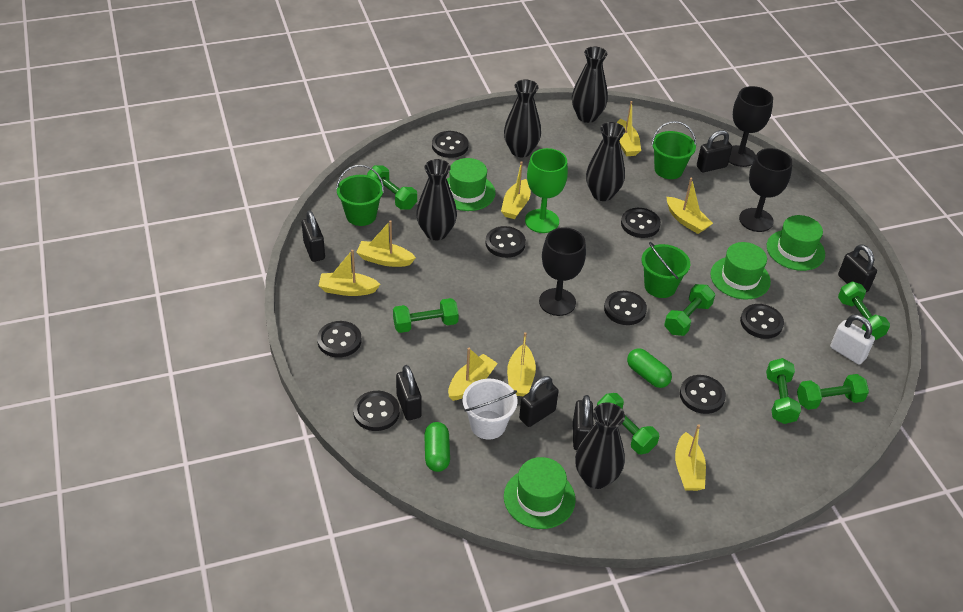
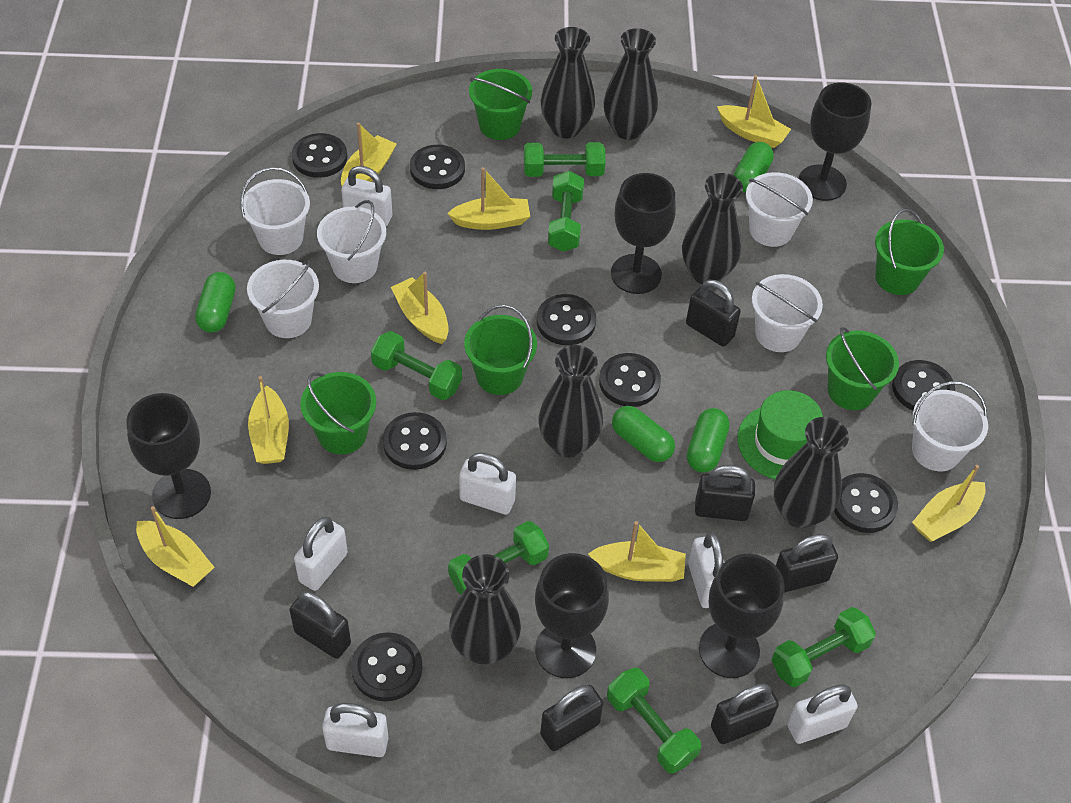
black goblet: 3 -> 5
black vase: 5 -> 6
green bucket: 3 -> 5
green capsule: 2 -> 4
green dumbbell: 7 -> 6
green goblet: 1 -> 0
green hat: 4 -> 1
white bucket: 1 -> 6
white padlock: 1 -> 6

